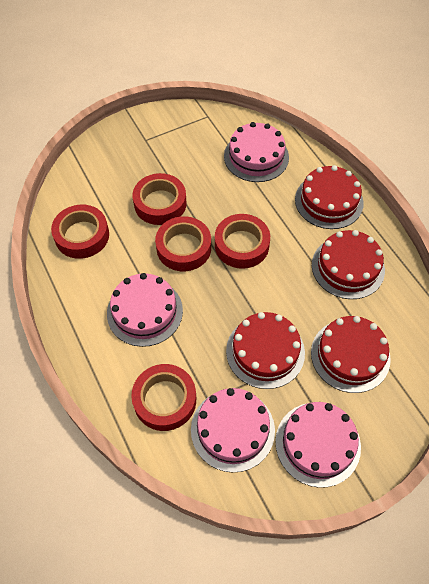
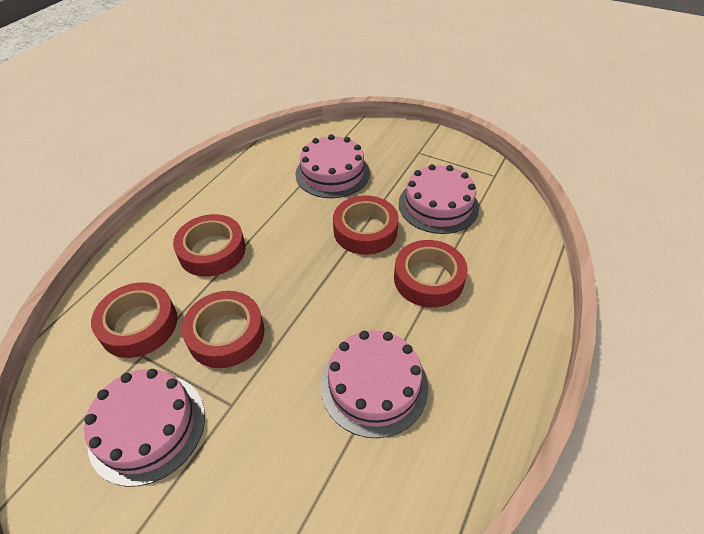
red cake: 4 -> 0

